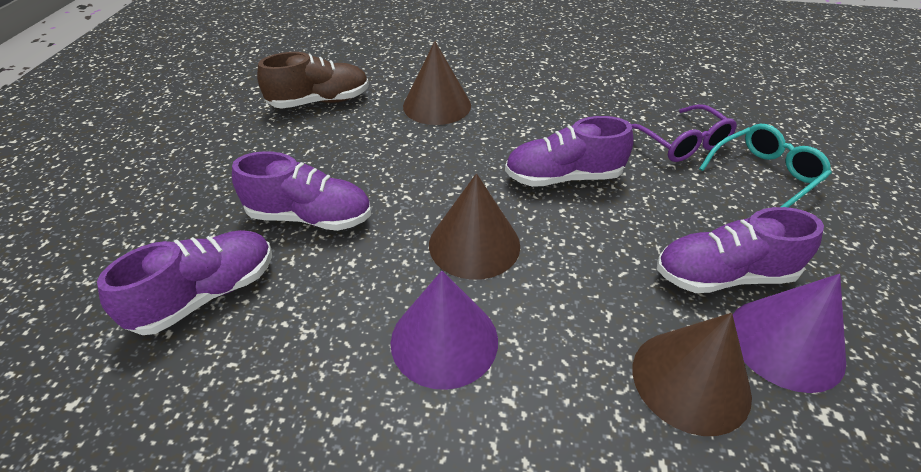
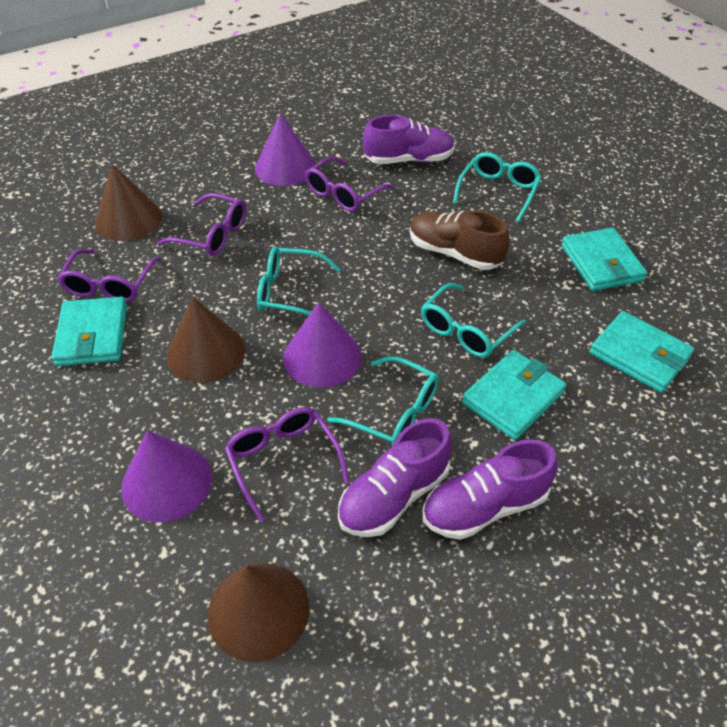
purple cone: 2 -> 3
purple glasses: 1 -> 4
purple shoe: 4 -> 3
turquoise glasses: 1 -> 4
turquoise wallet: 0 -> 4

